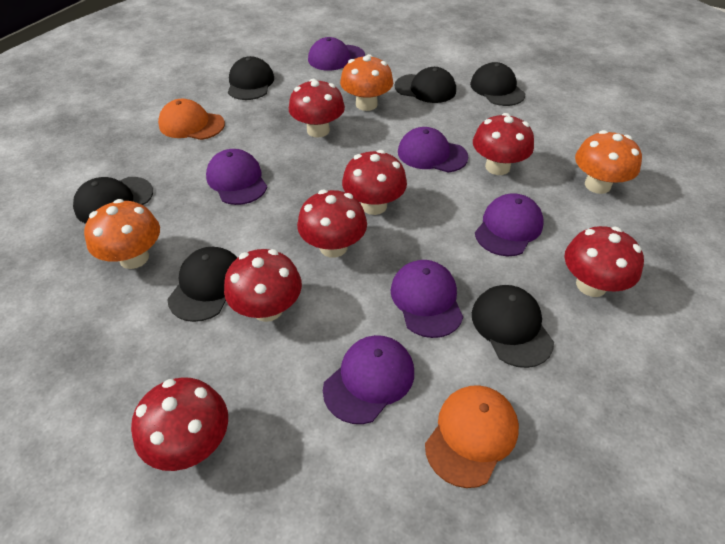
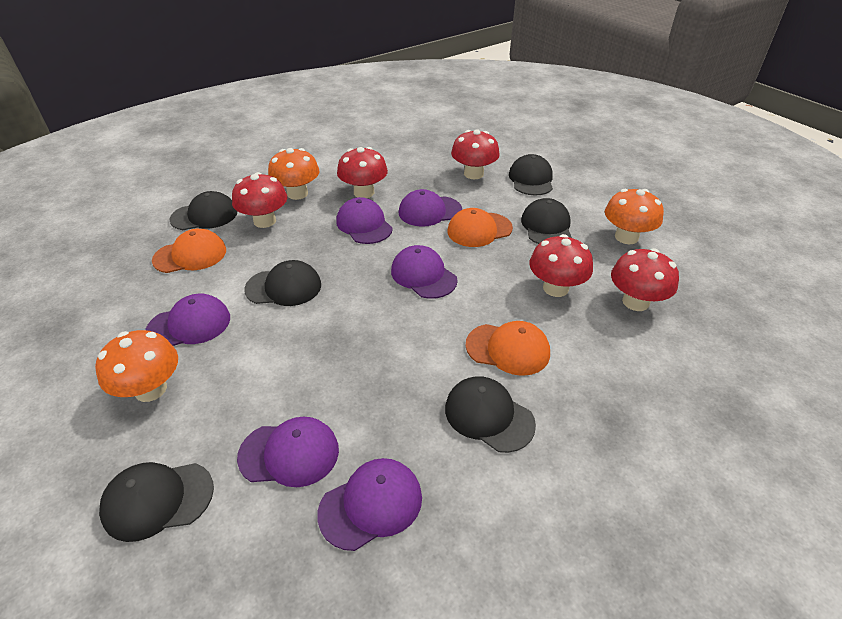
orange cap: 2 -> 3
red mushroom: 7 -> 5

